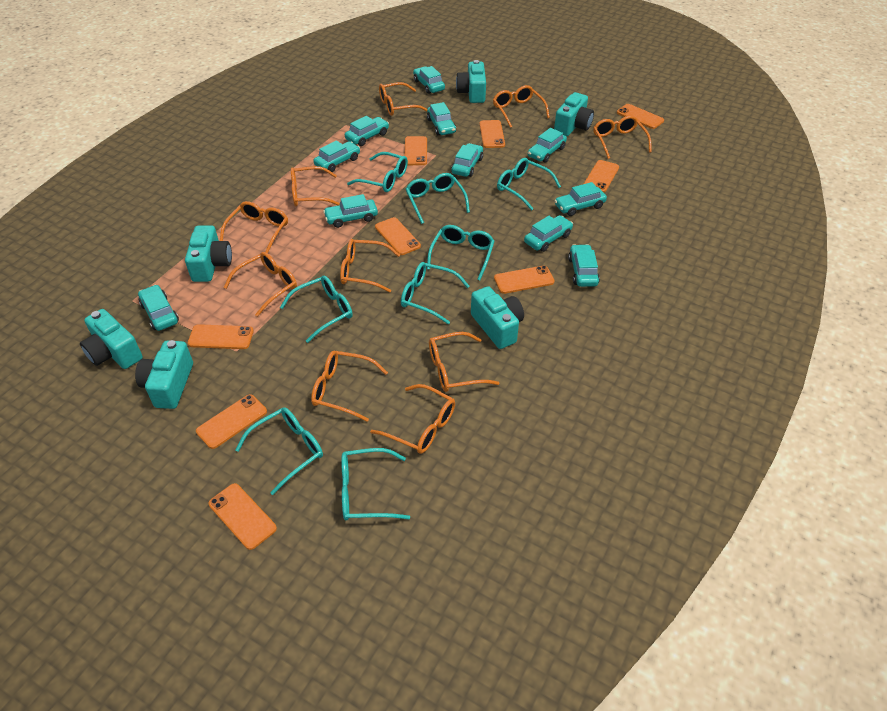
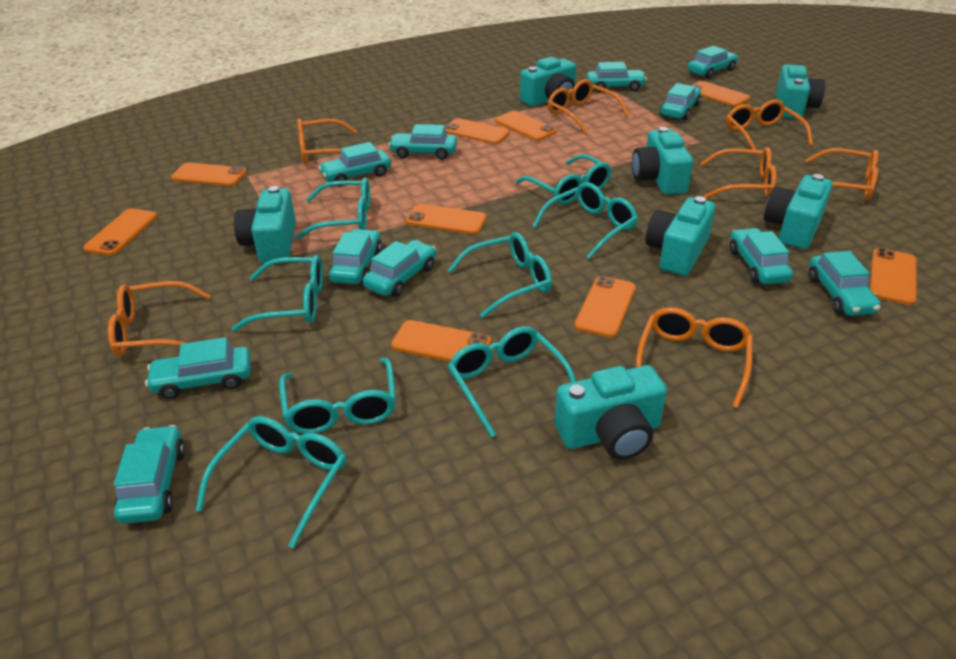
orange glasses: 10 -> 7
turquoise camera: 6 -> 7

